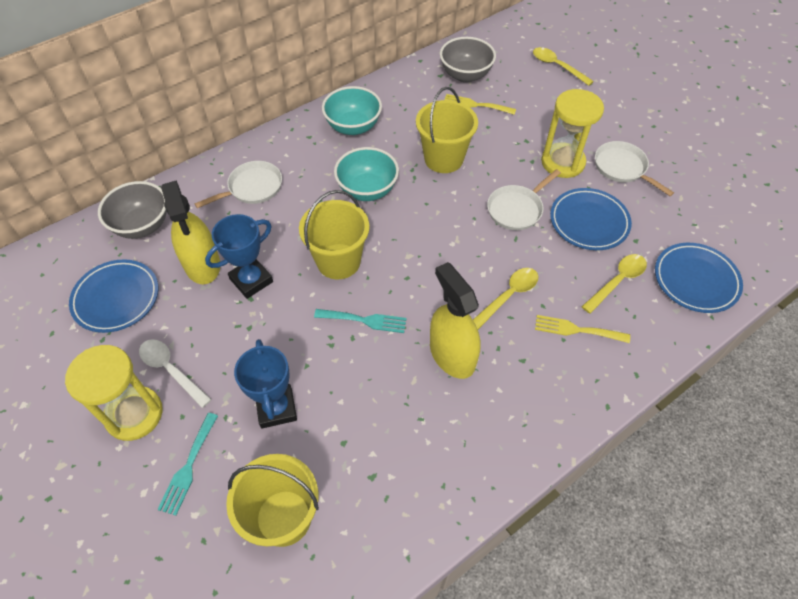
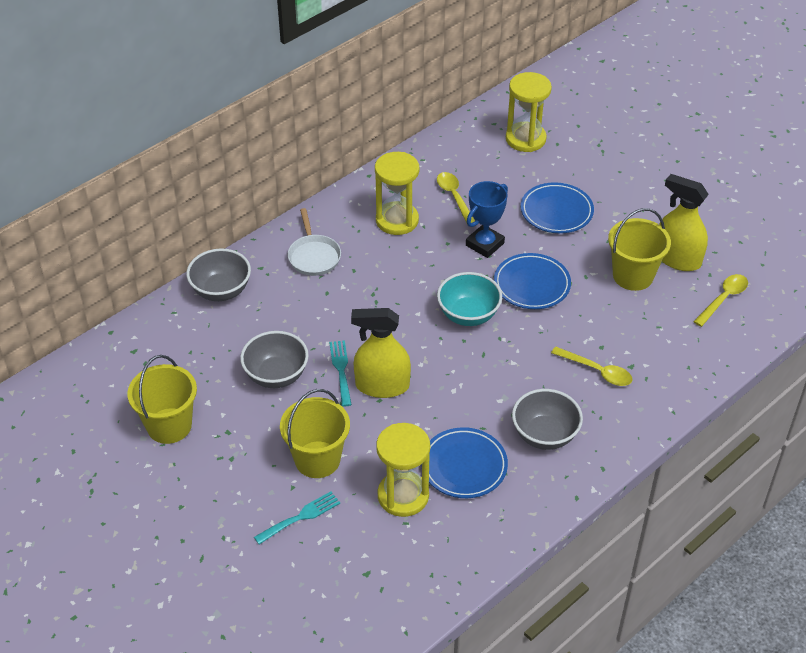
blue trophy: 2 -> 1
grey bowl: 2 -> 3
turquoise bowl: 2 -> 1
white pan: 3 -> 1
white spoon: 1 -> 0
yellow fork: 2 -> 0
yellow hourglass: 2 -> 3

